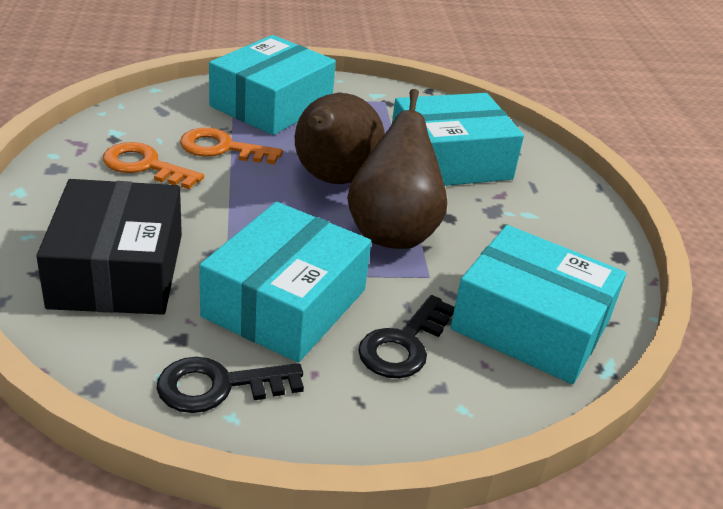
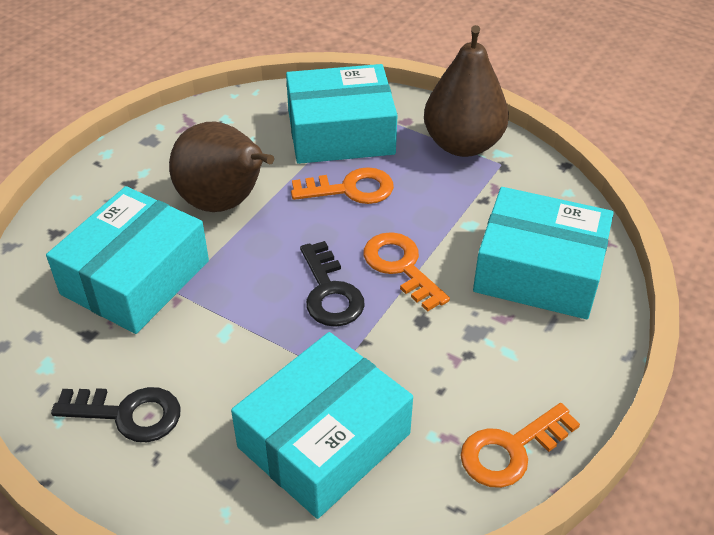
black box: 1 -> 0
orange key: 2 -> 3

